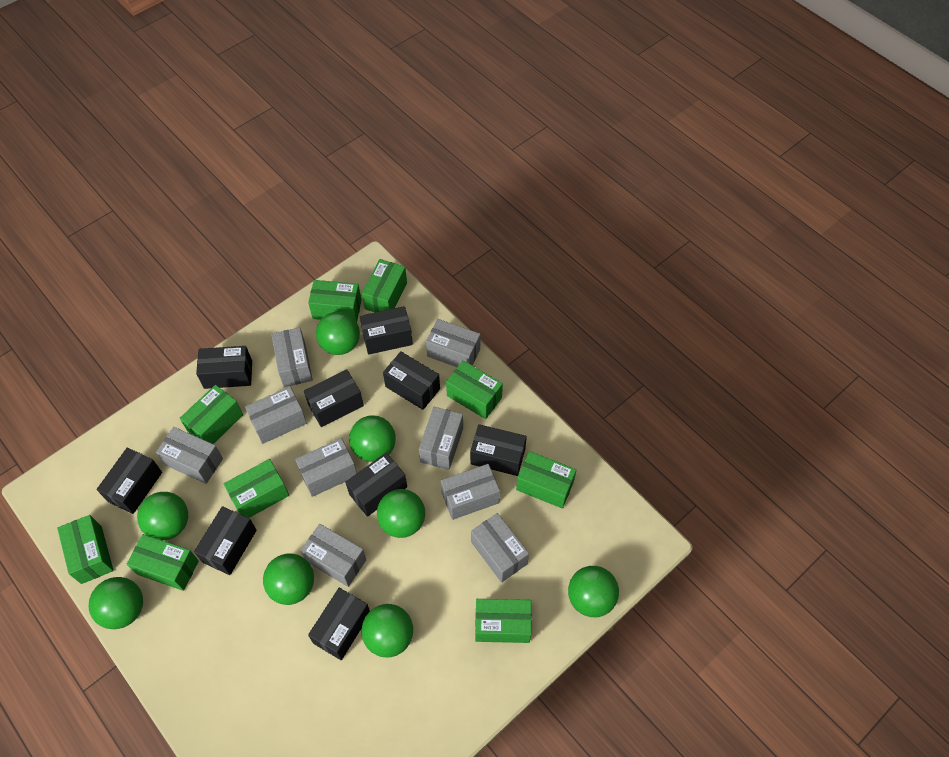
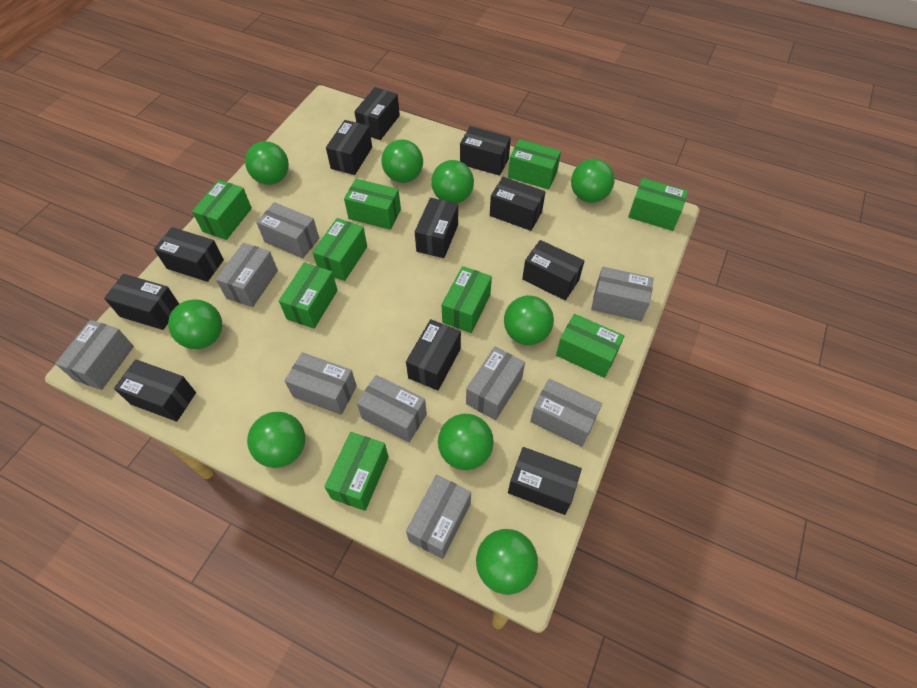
black box: 9 -> 11
green ball: 8 -> 9

